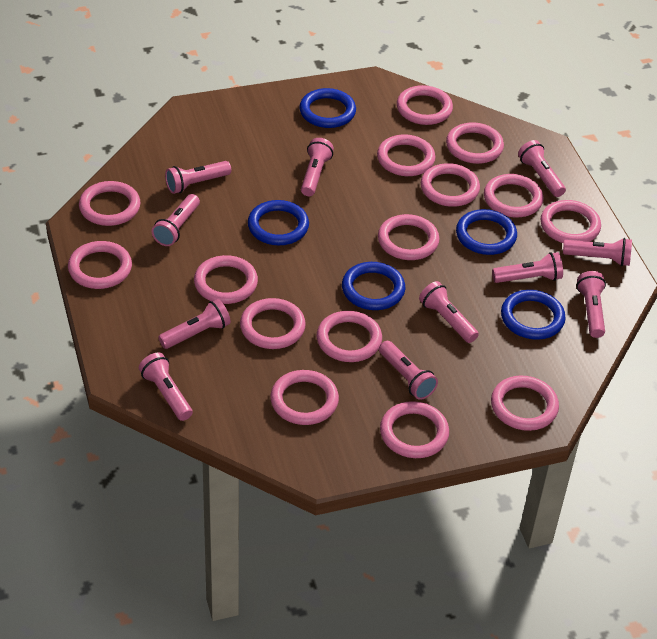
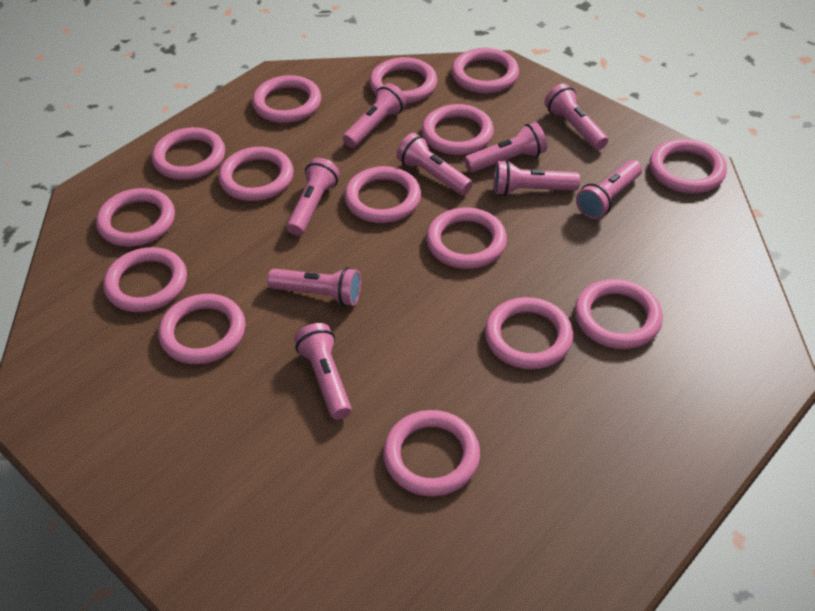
blue ring: 5 -> 0
pink flashlight: 11 -> 9

